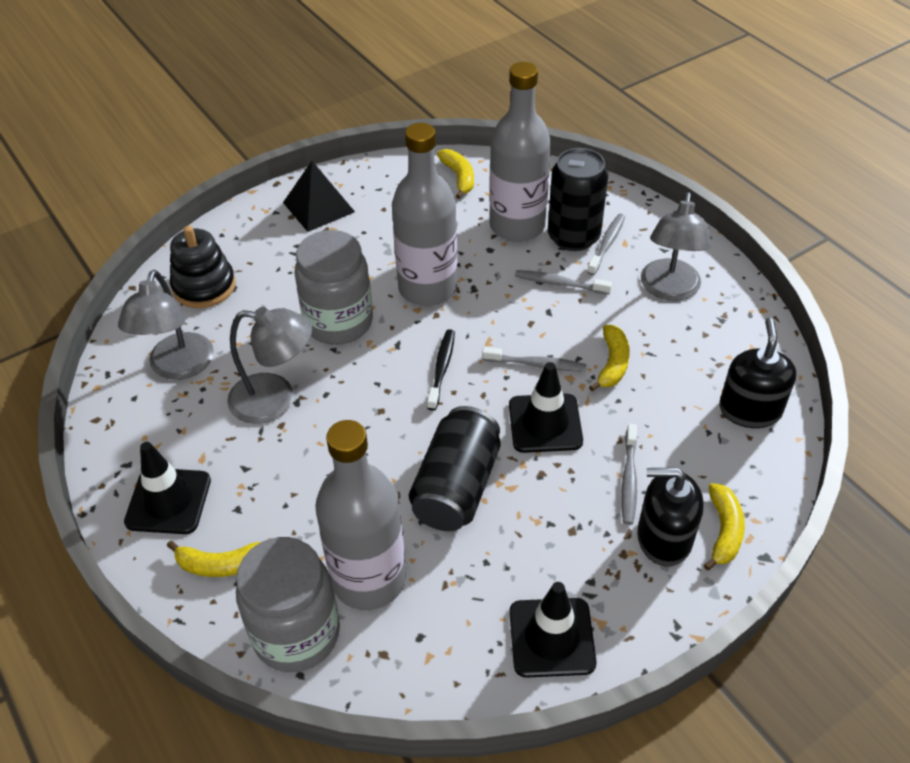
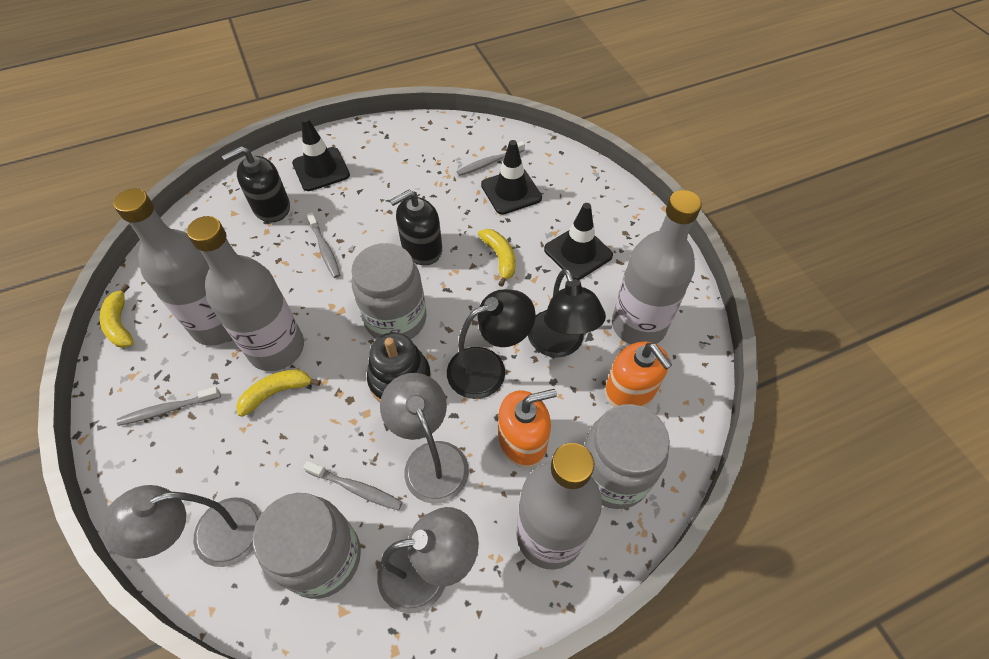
black can: 2 -> 0
black lamp: 0 -> 2
black pyramid: 1 -> 0
black toothbrush: 1 -> 0
grey bottle: 3 -> 4
grey jar: 2 -> 3
orange soap dispenser: 0 -> 2
yellow banana: 4 -> 3

